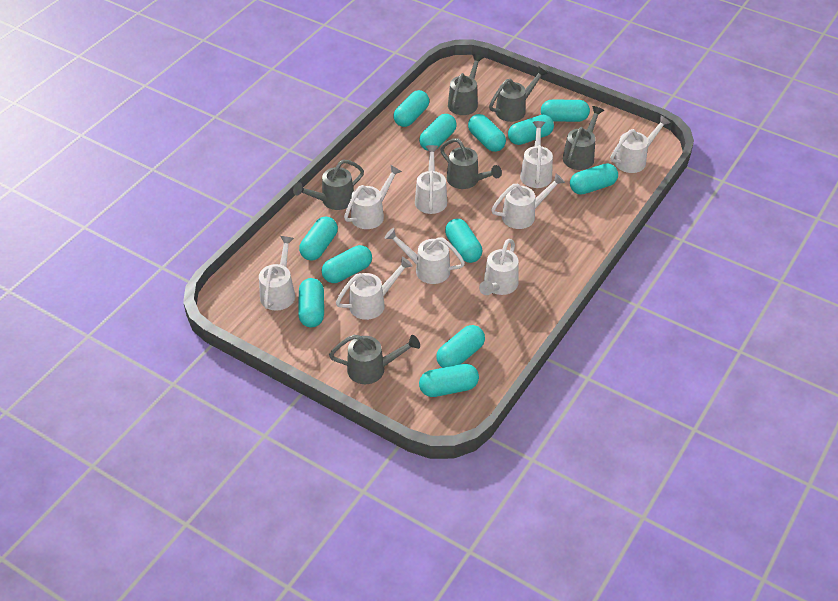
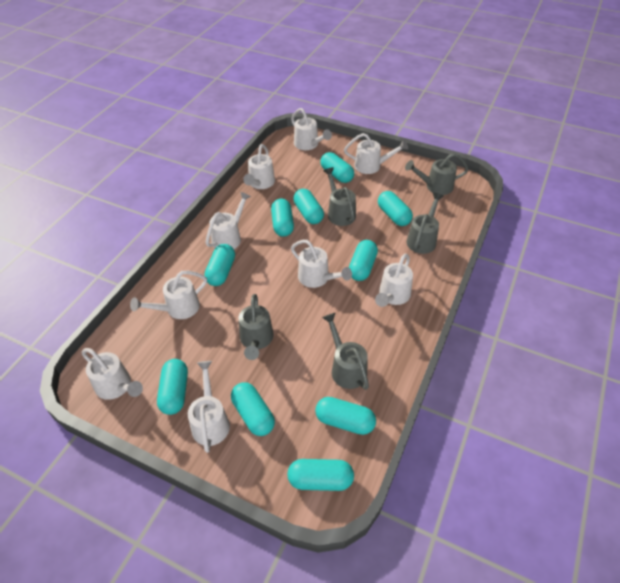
grey watering can: 6 -> 5
turquoise capsule: 12 -> 10

